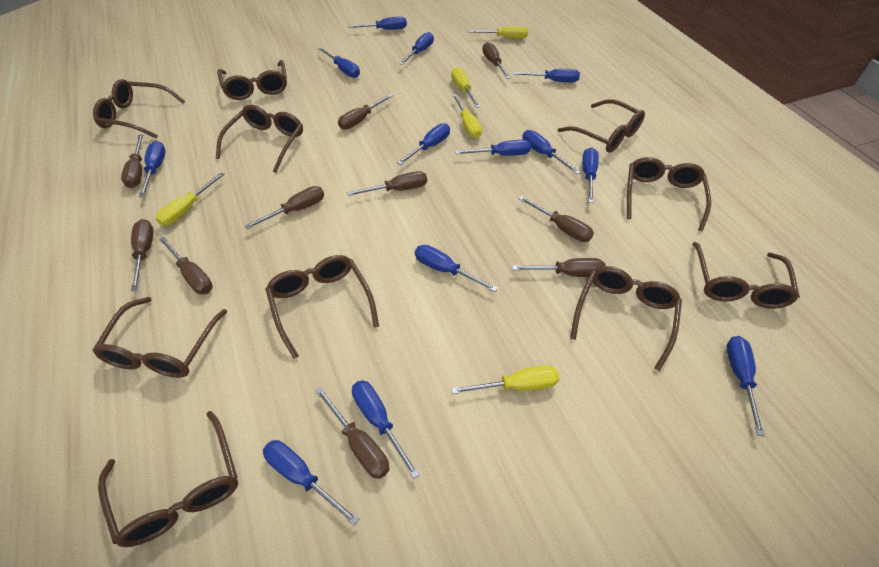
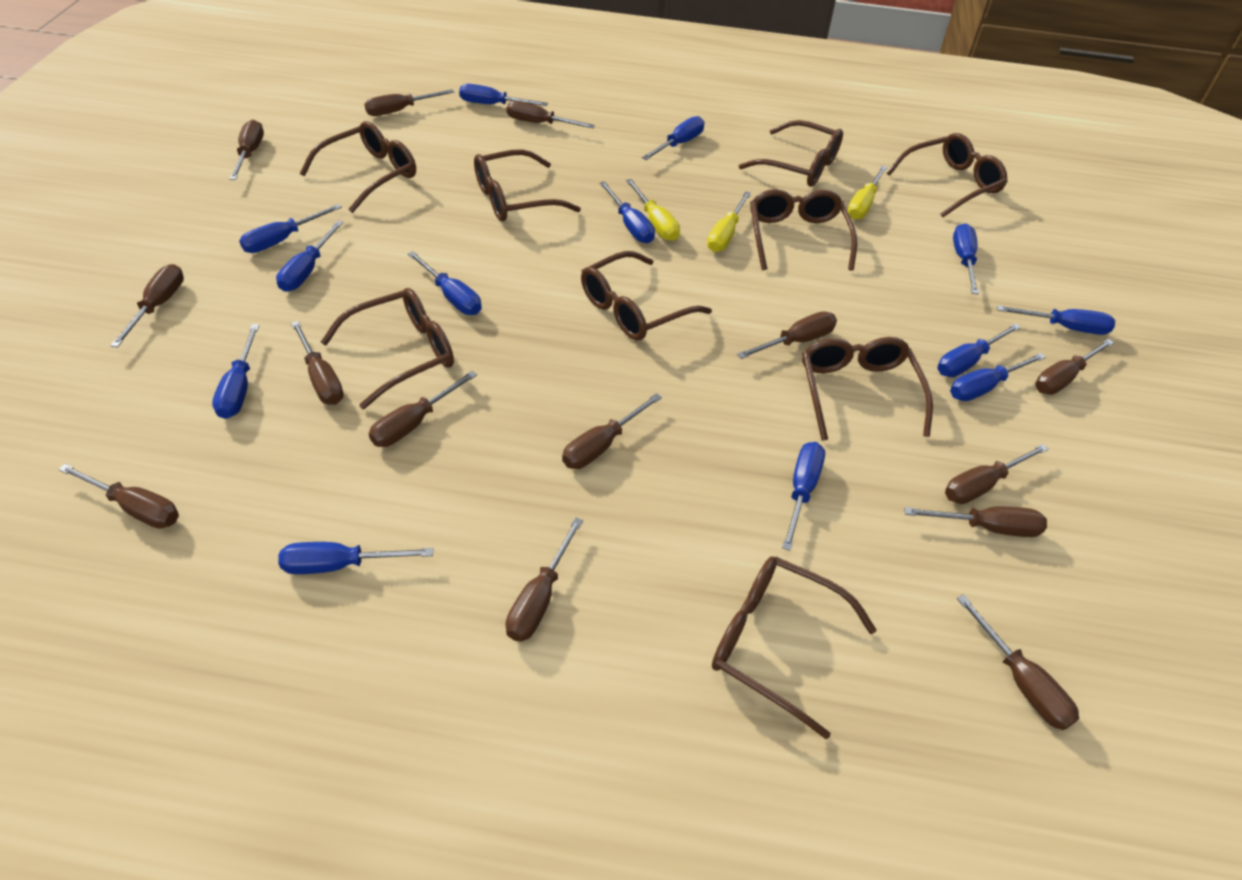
brown glasses: 10 -> 9
brown screwdriver: 10 -> 14
yellow screwdriver: 5 -> 3

